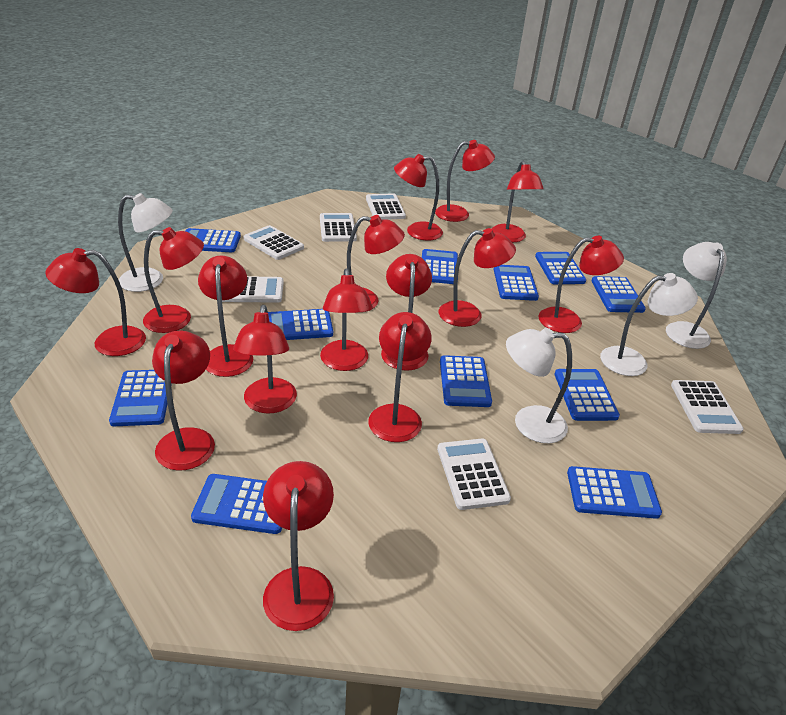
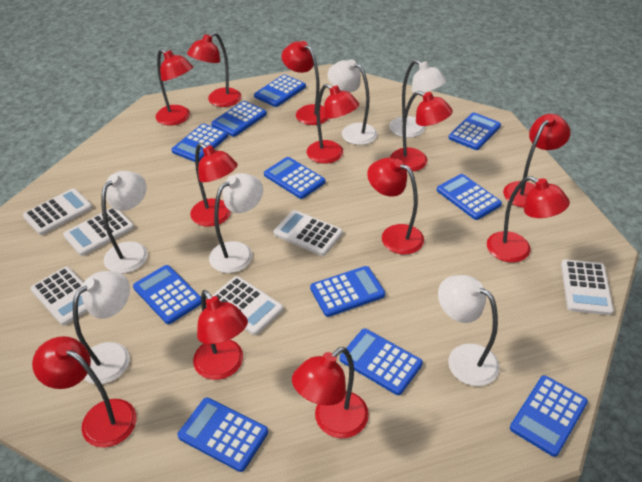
red lamp: 15 -> 12
white lamp: 4 -> 6

